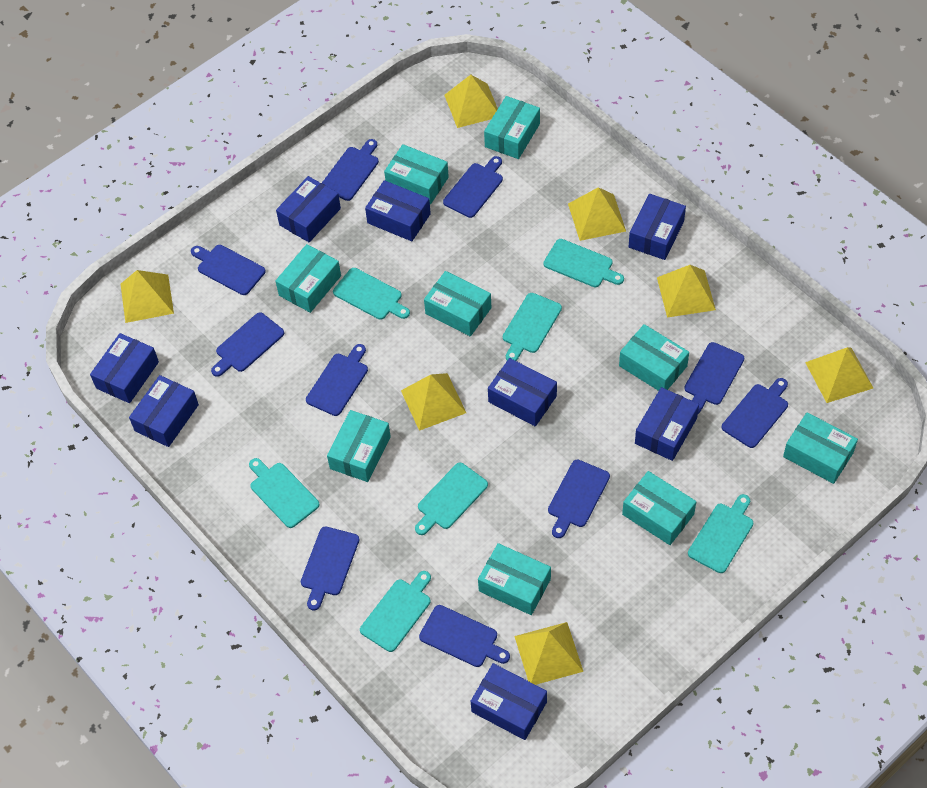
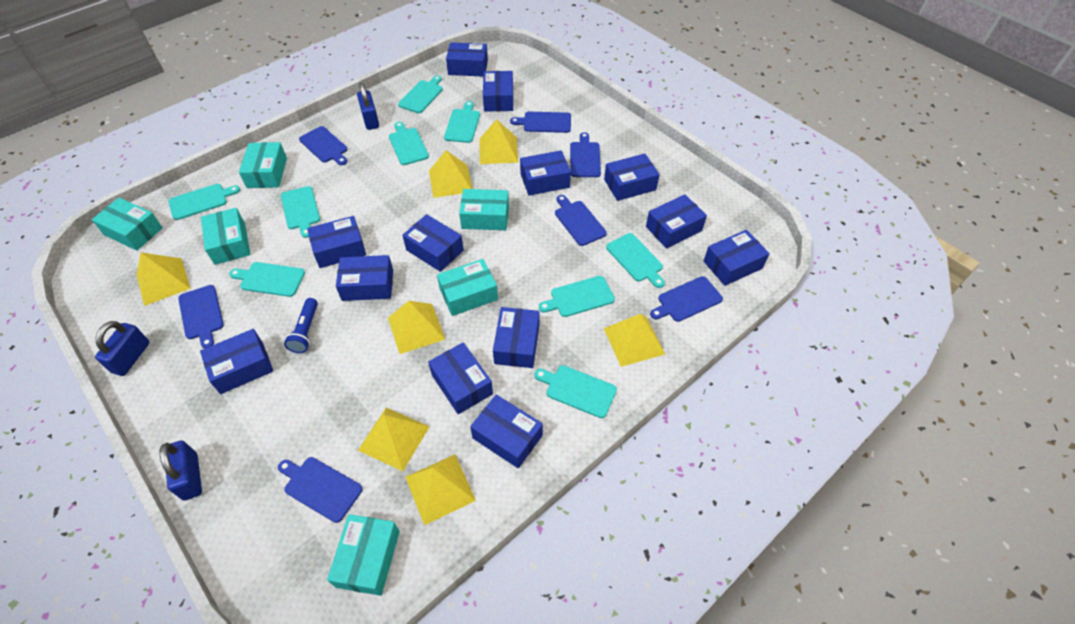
blue box: 8 -> 13
blue cutting board: 10 -> 7
blue flashlight: 0 -> 1
blue padlock: 0 -> 3
turquoise box: 9 -> 6
turquoise cutting board: 7 -> 9

